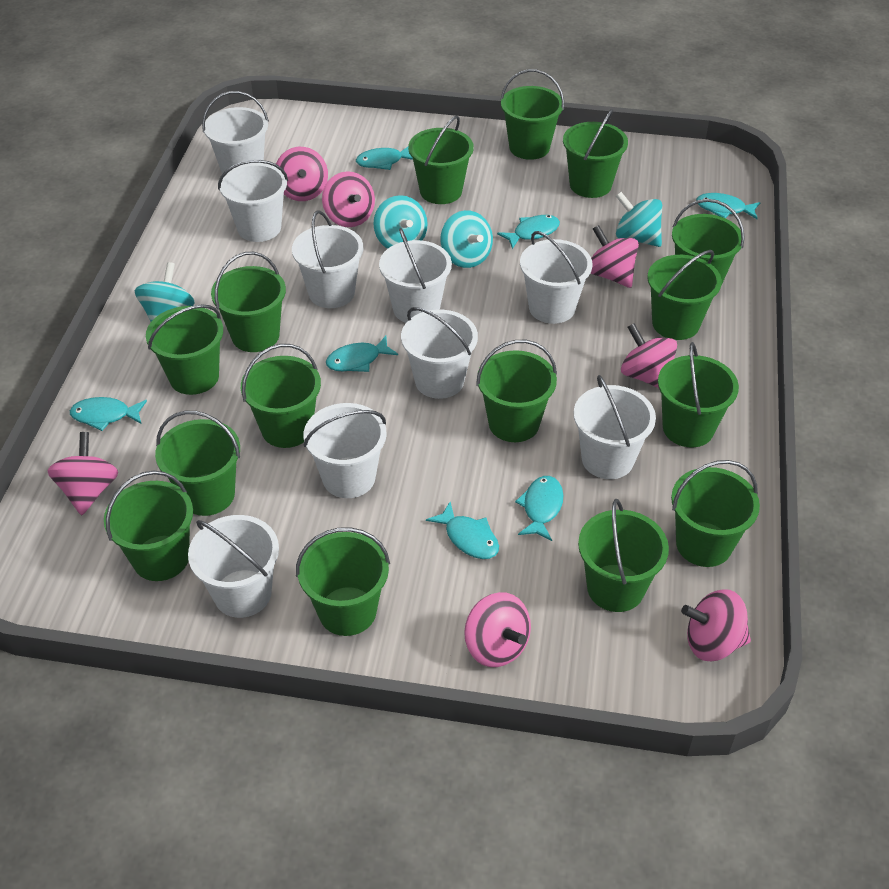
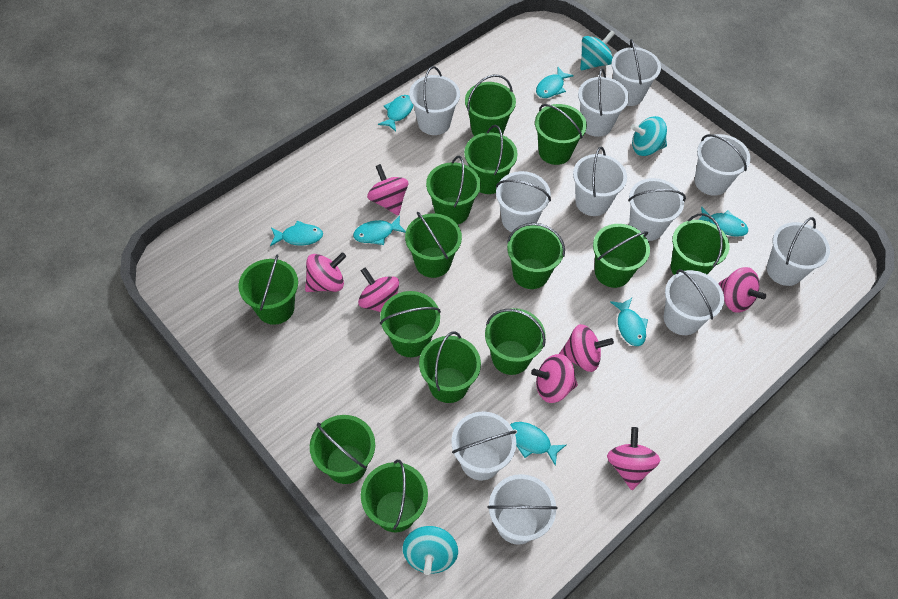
green bucket: 15 -> 14
turquoise spinning top: 4 -> 3
white bucket: 9 -> 11

